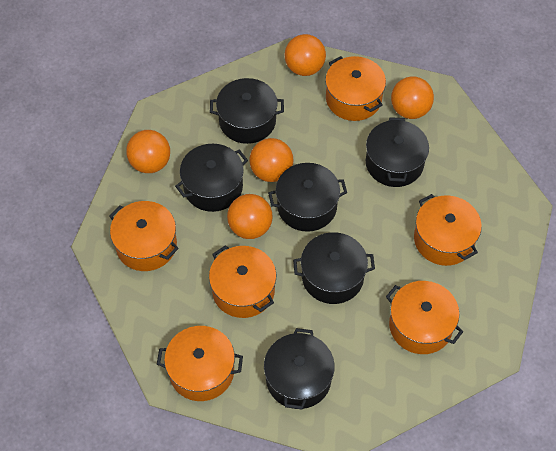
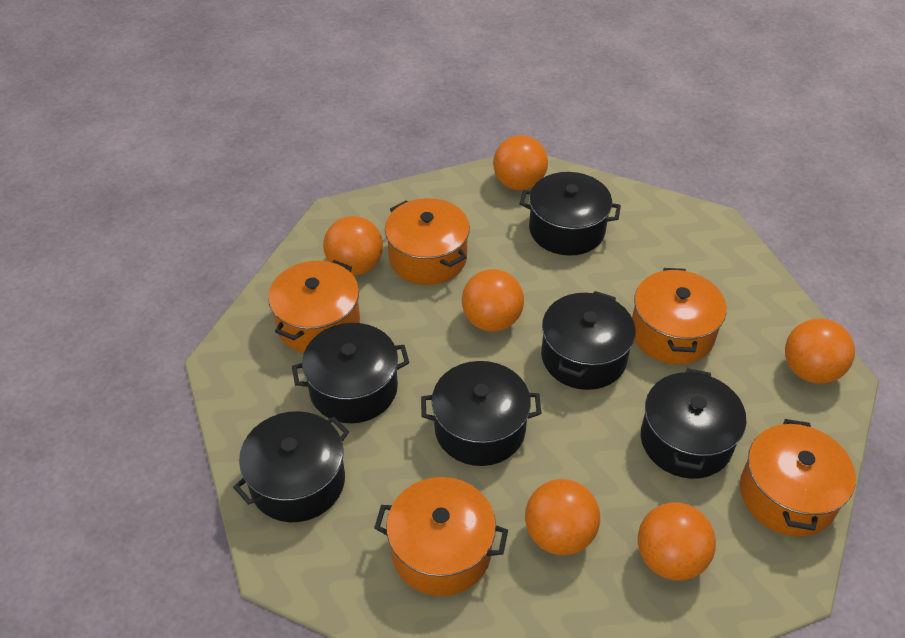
orange ball: 5 -> 6
orange pot: 6 -> 5

